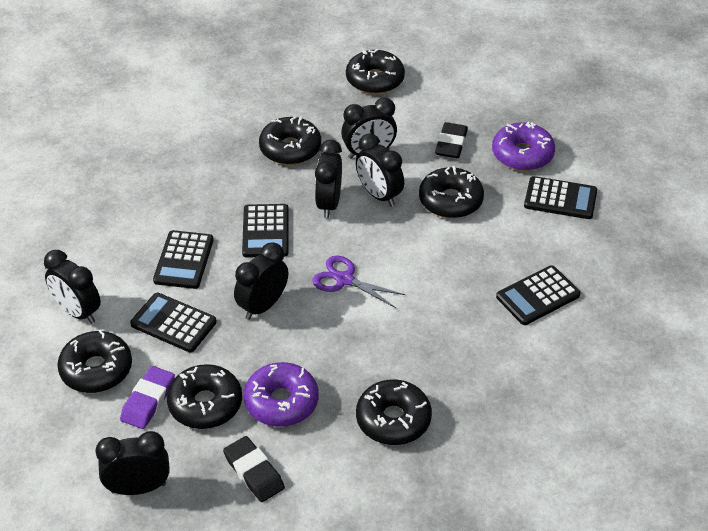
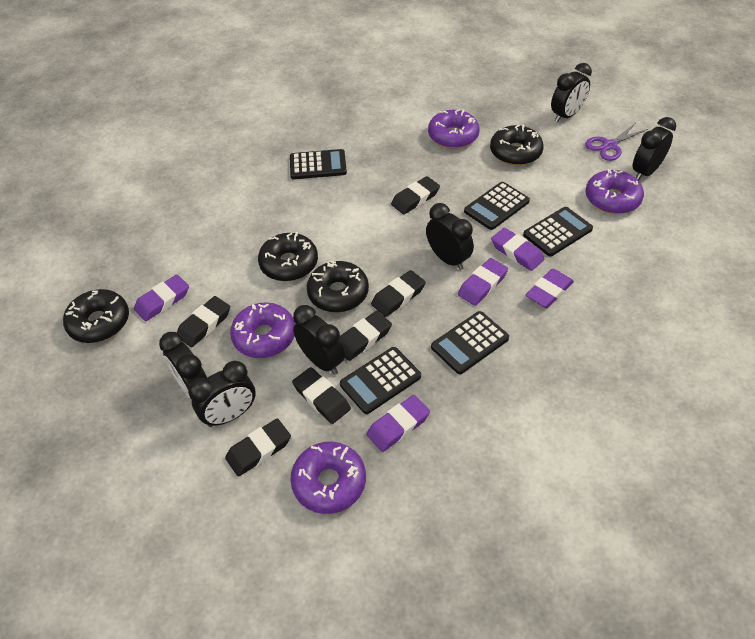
black donut: 6 -> 4
black eraser: 2 -> 6
purple donut: 2 -> 4
purple eraser: 1 -> 5

